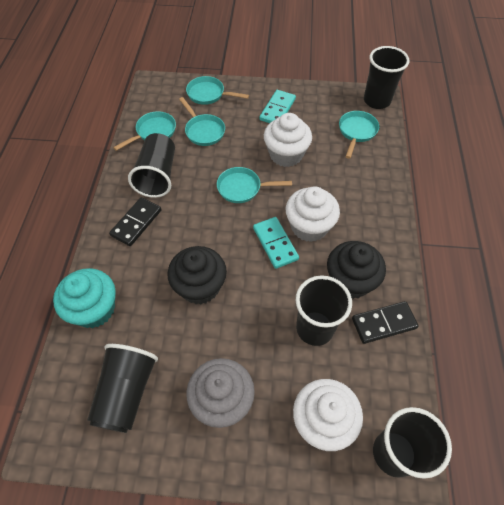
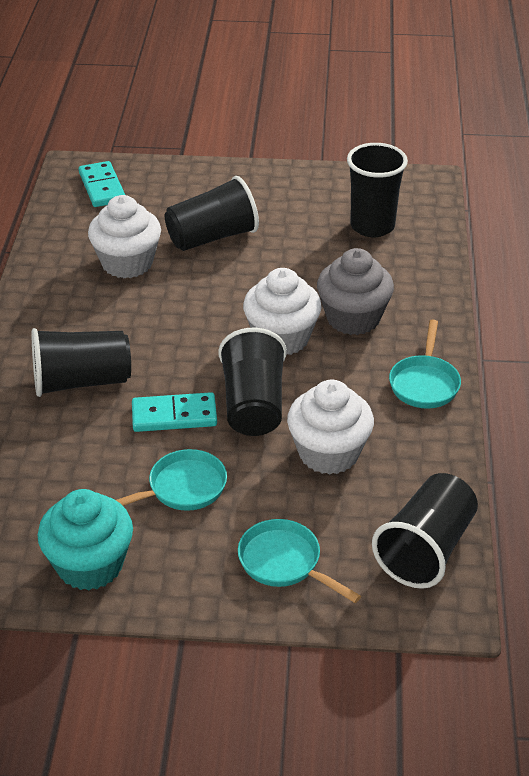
black cupcake: 2 -> 0
black domino: 2 -> 0
turquoise pan: 5 -> 3

